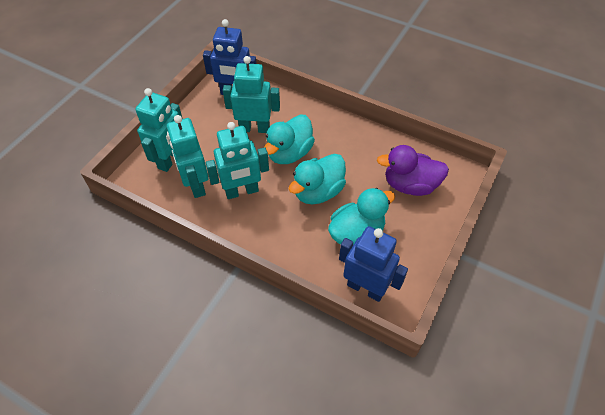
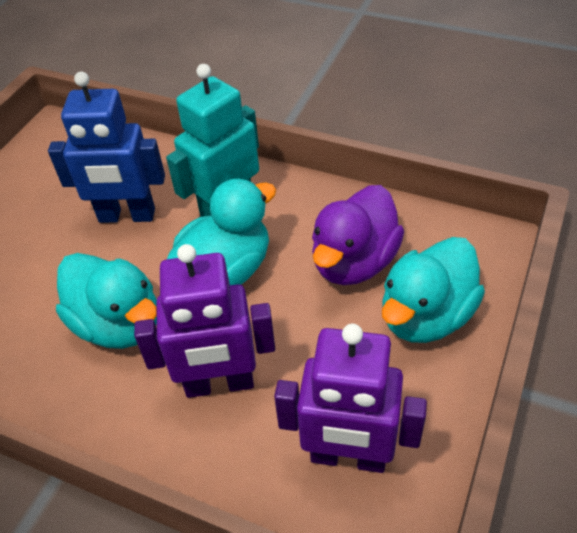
blue robot: 2 -> 1
purple robot: 0 -> 2
turquoise robot: 4 -> 1

